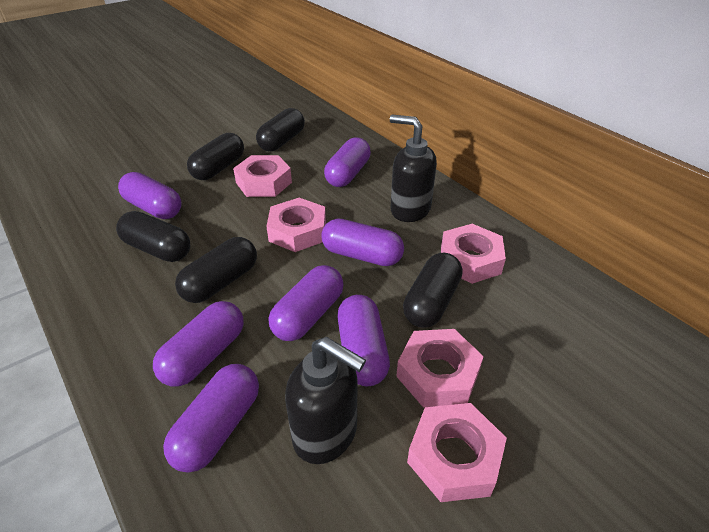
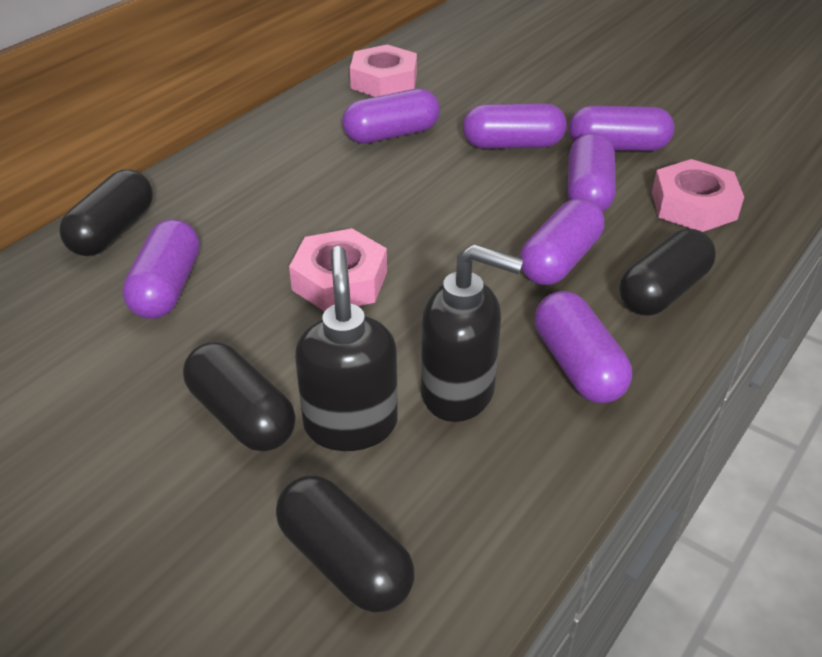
black capsule: 5 -> 4
pink nut: 5 -> 3

